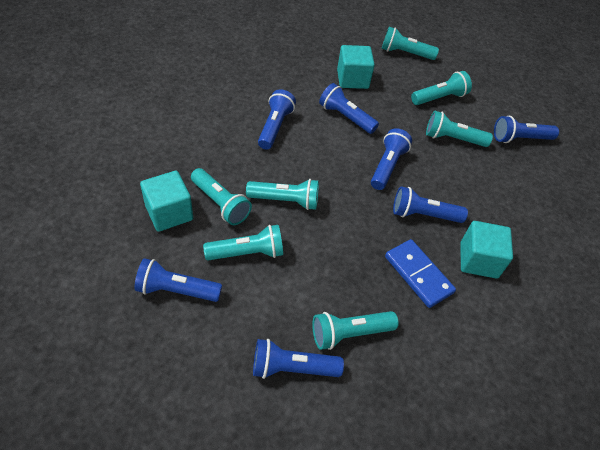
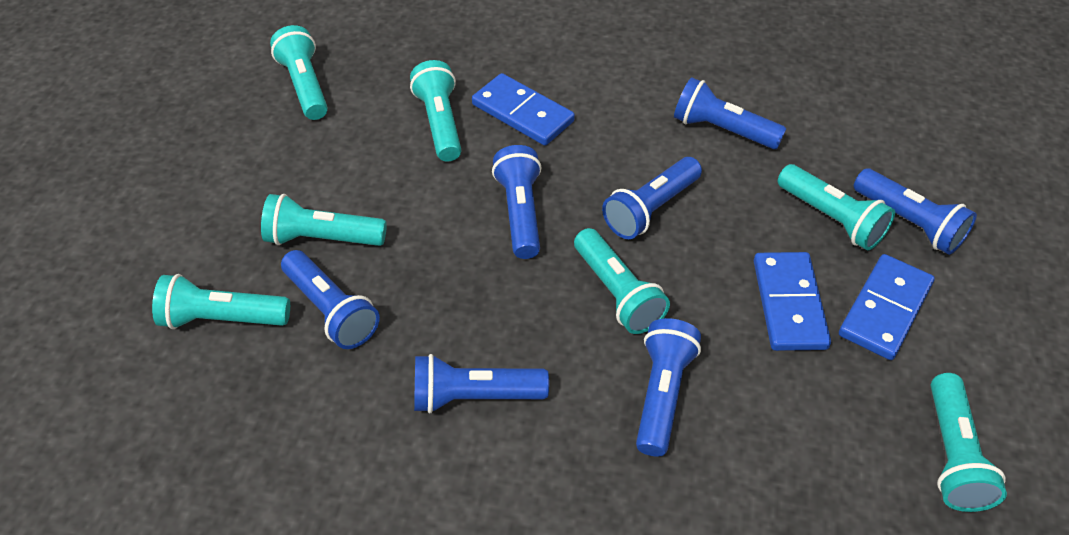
blue domino: 1 -> 3
turquoise cube: 3 -> 0

